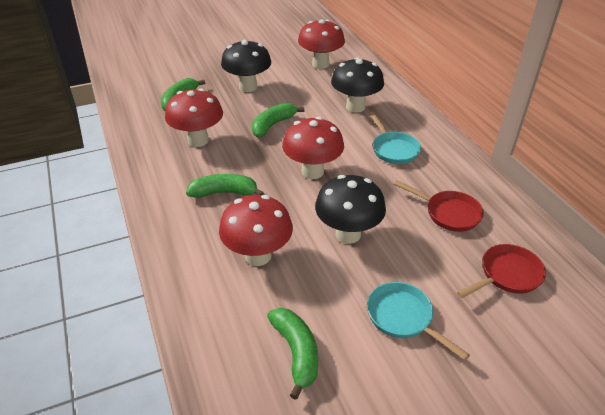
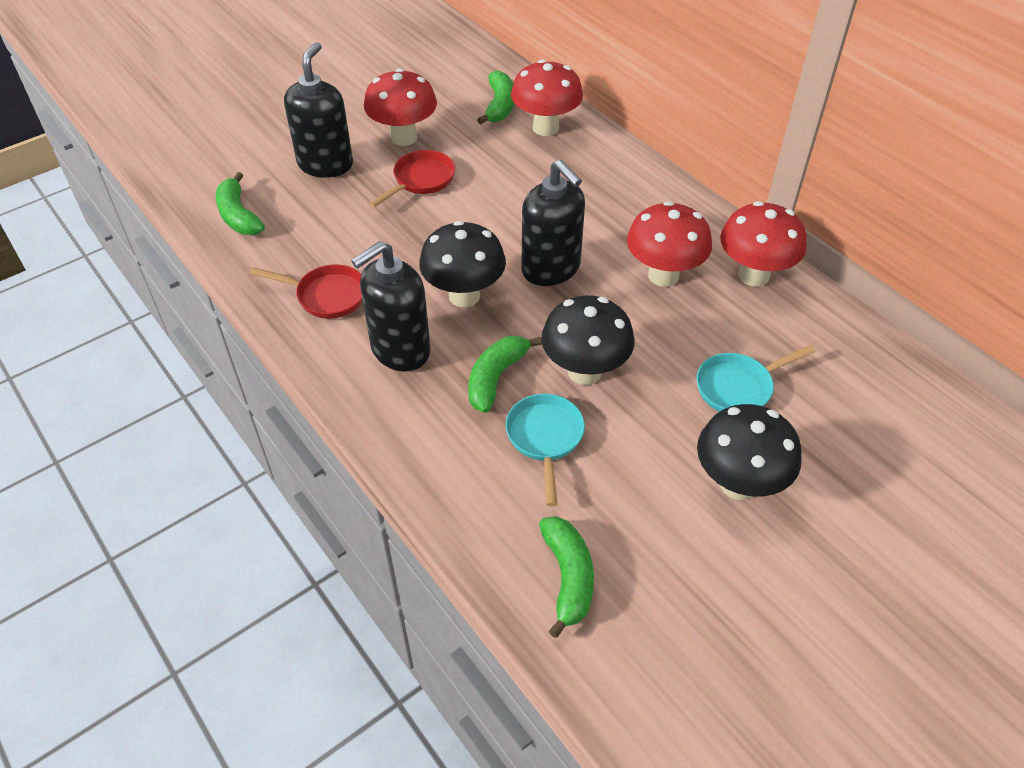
black soap dispenser: 0 -> 3

